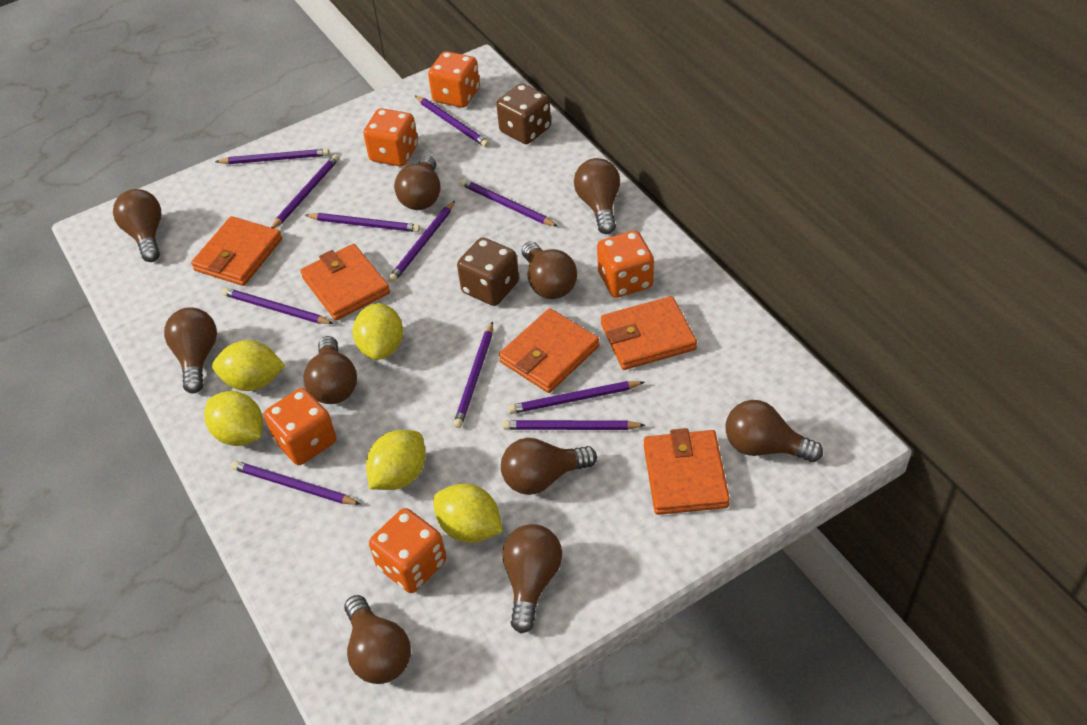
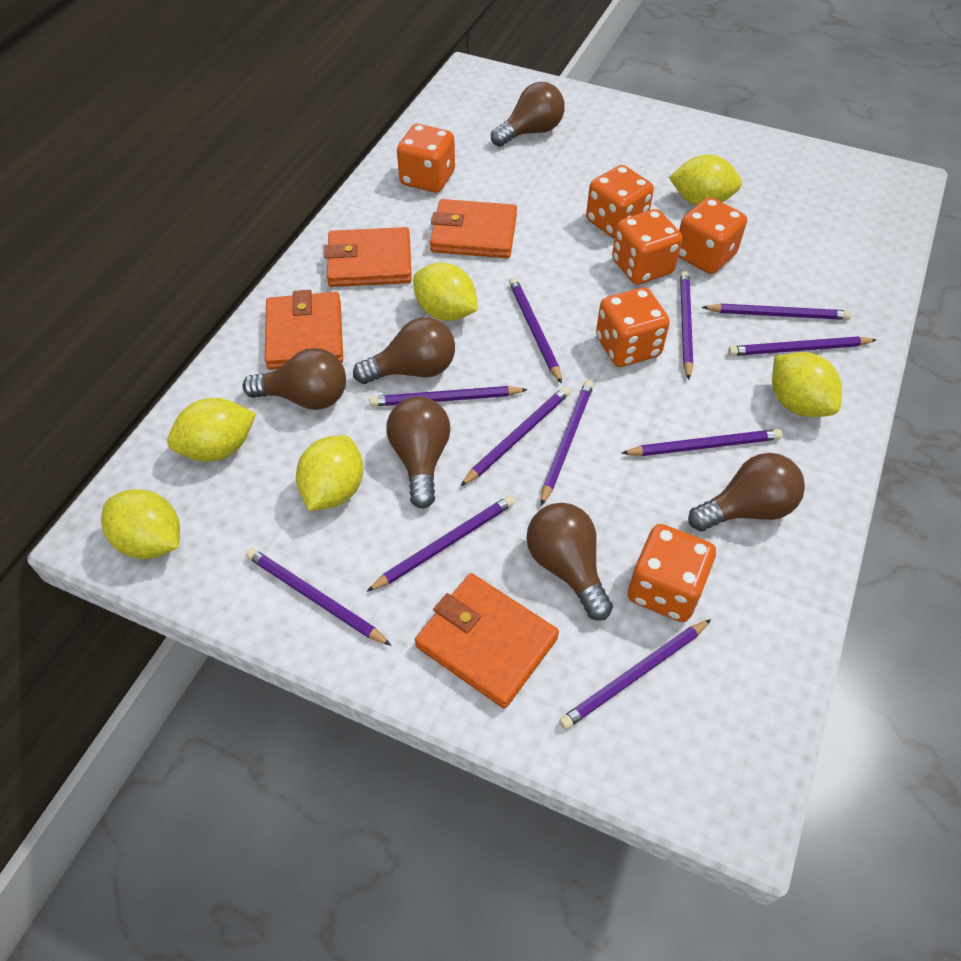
brown dice: 2 -> 0
brown light bulb: 10 -> 6
orange dice: 5 -> 6
orange wallet: 5 -> 4
yellow lemon: 5 -> 6

